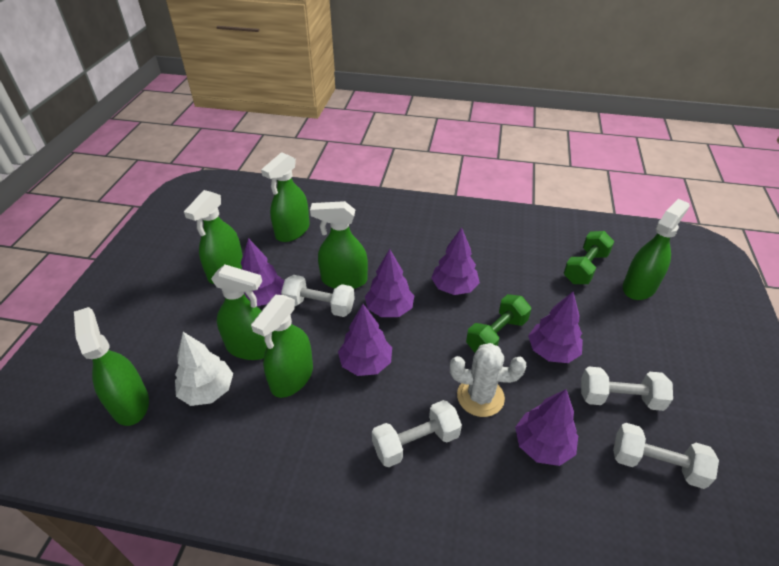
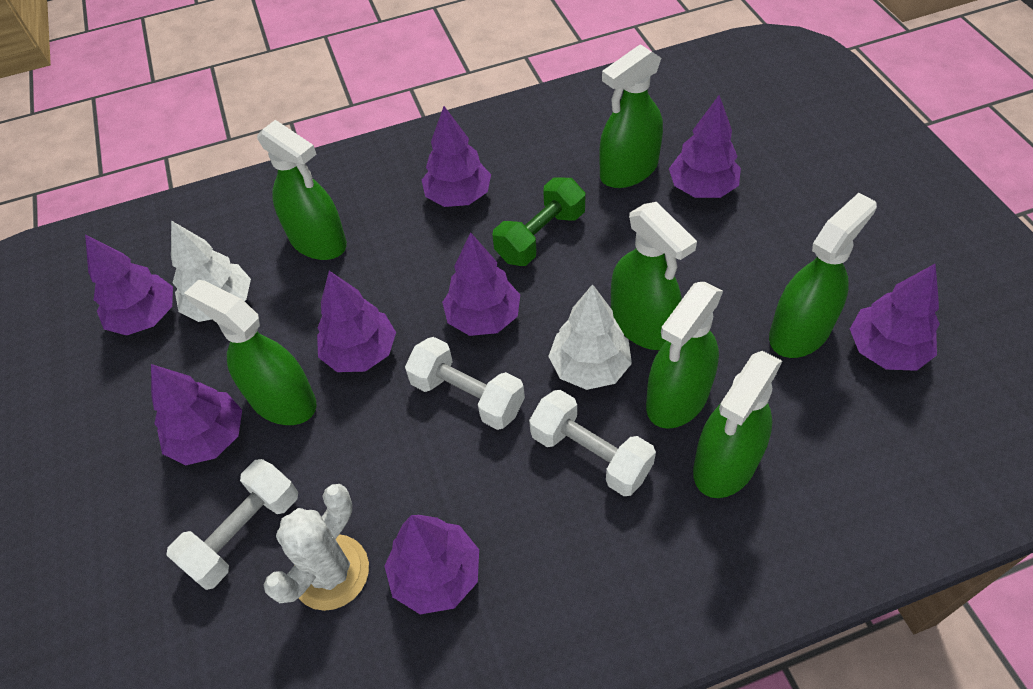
green dumbbell: 2 -> 1
purple tree: 6 -> 8
white dumbbell: 4 -> 3
white tree: 1 -> 2

